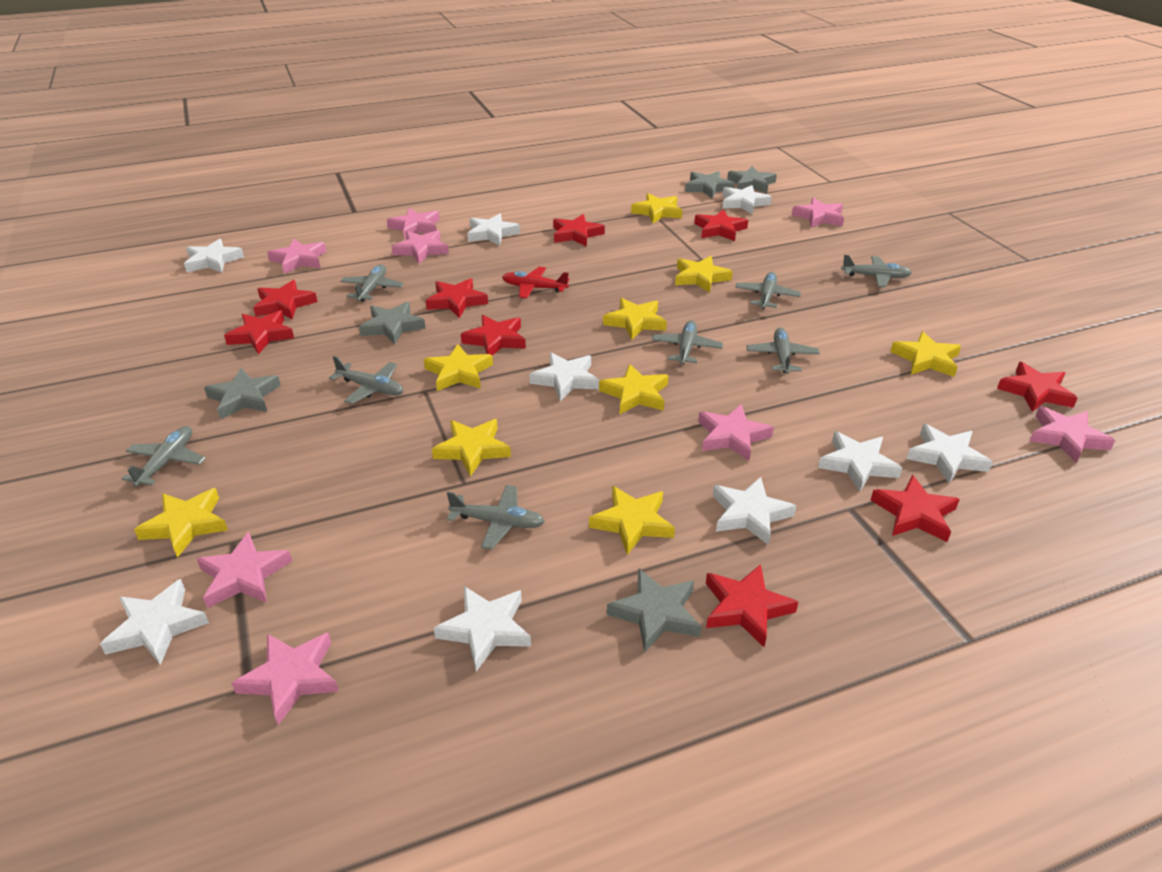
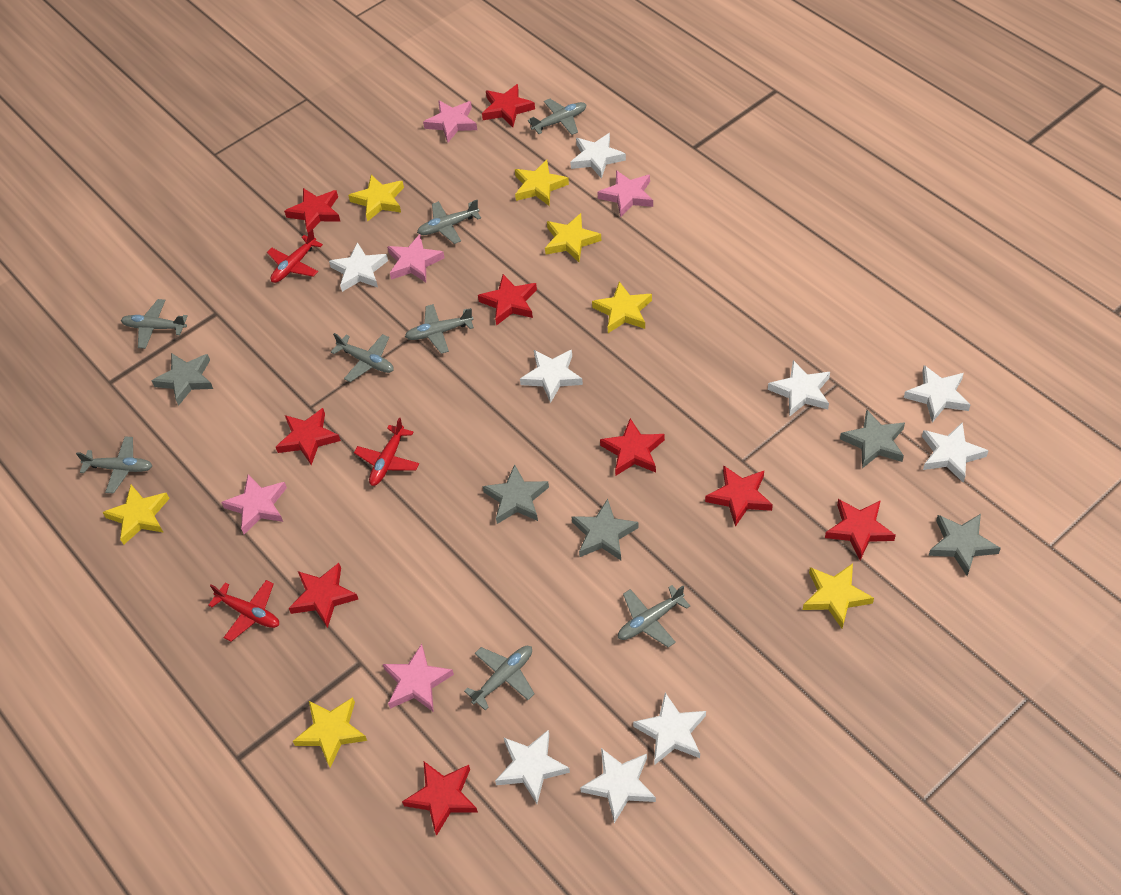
pink star: 8 -> 5
red plane: 1 -> 3
yellow star: 9 -> 7

